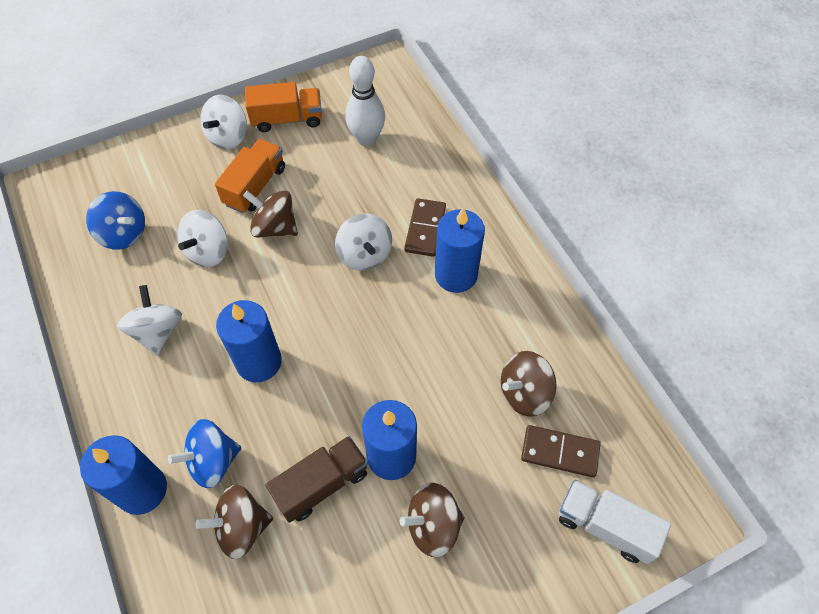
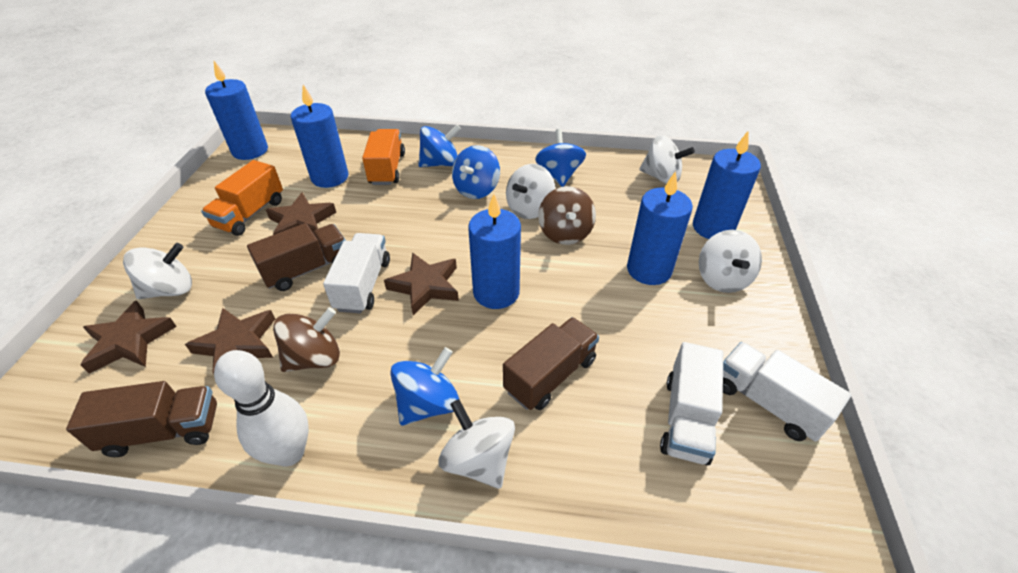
blue candle: 4 -> 5
blue spinning top: 2 -> 4
brown domino: 2 -> 0
brown spinning top: 4 -> 2
brown star: 0 -> 4
brown truck: 1 -> 3
white spinning top: 4 -> 5
white truck: 1 -> 3

